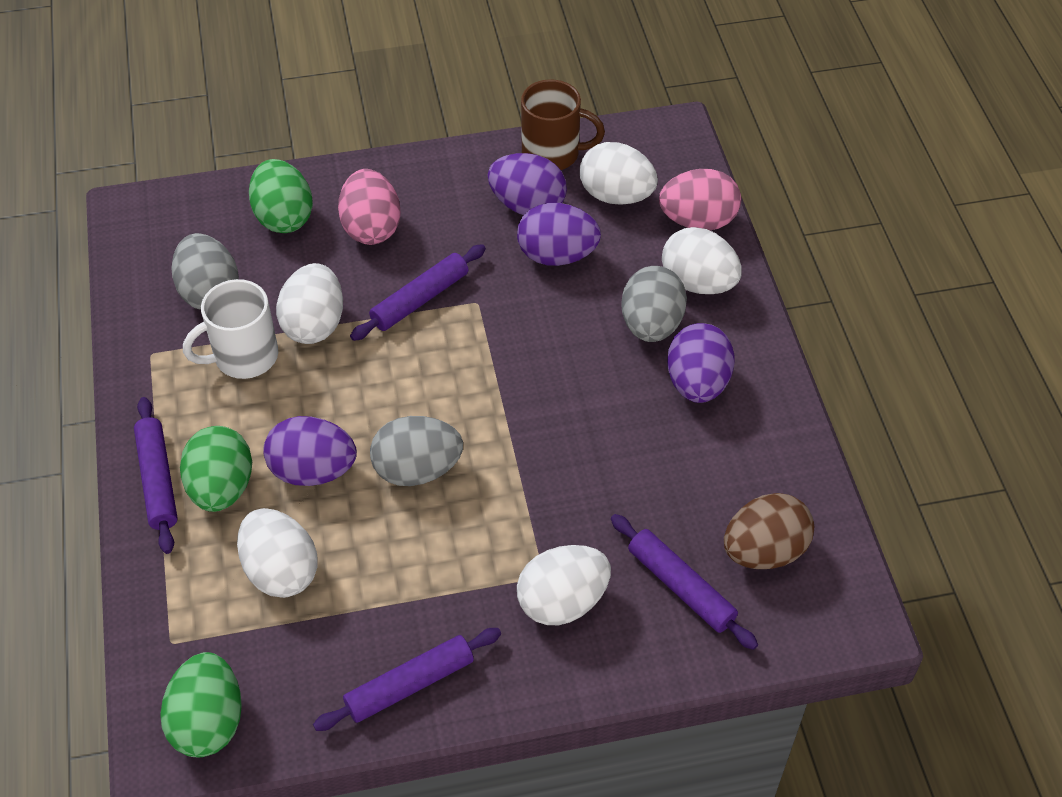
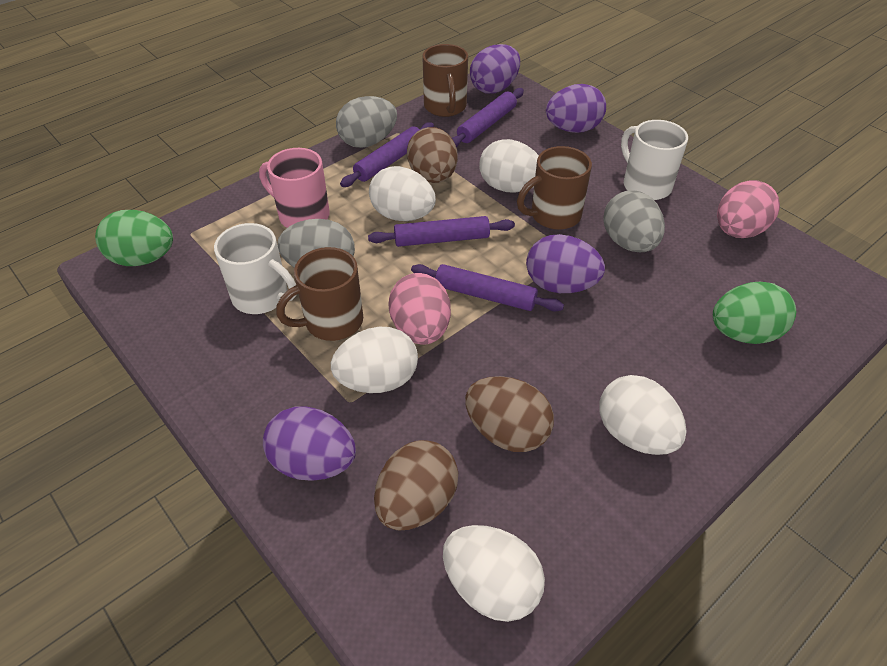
brown egg: 1 -> 3
brown mug: 1 -> 3
green egg: 3 -> 2
pink mug: 0 -> 1
white mug: 1 -> 2

